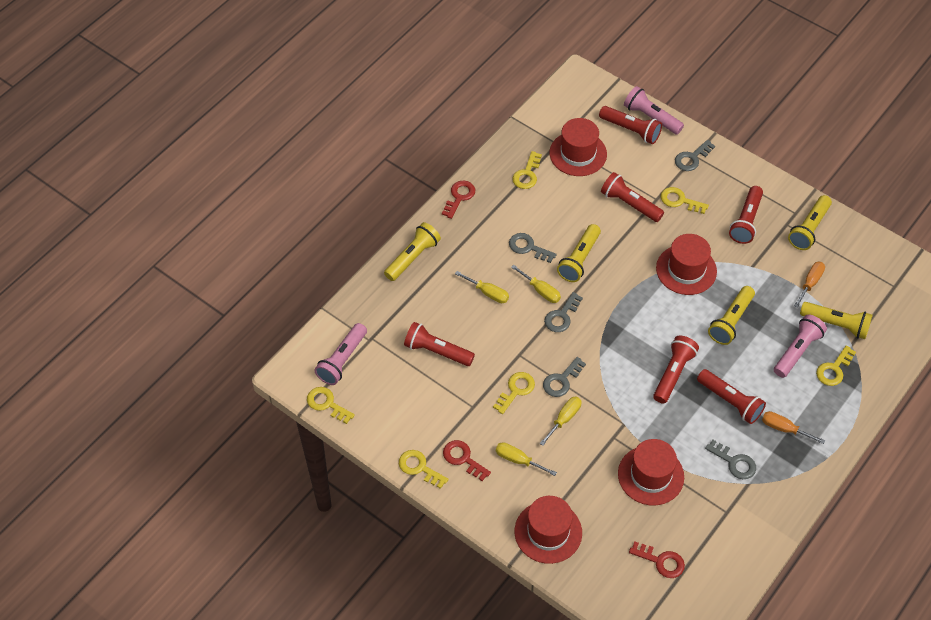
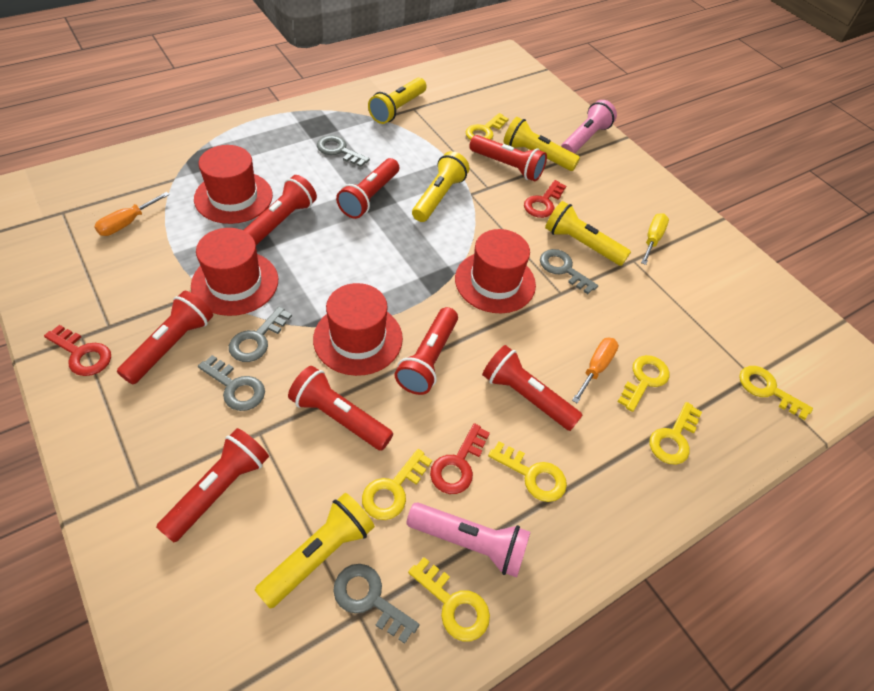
pink flashlight: 3 -> 2
red flashlight: 6 -> 8
yellow key: 6 -> 7
yellow screwdriver: 4 -> 1

